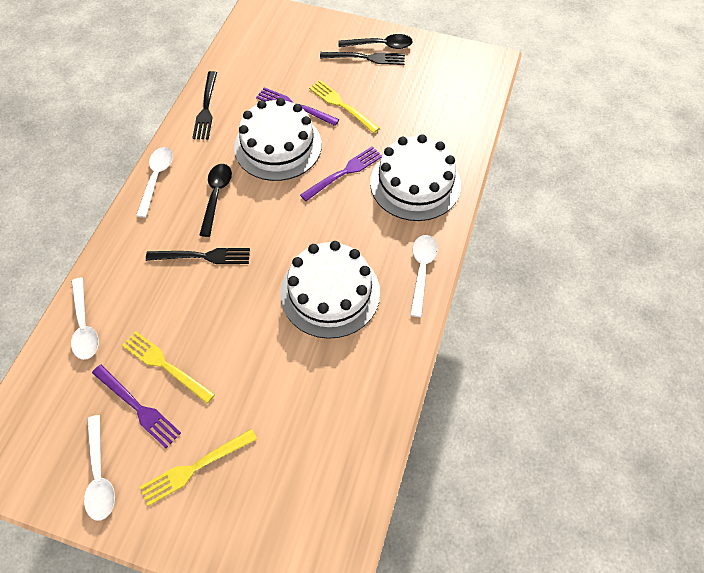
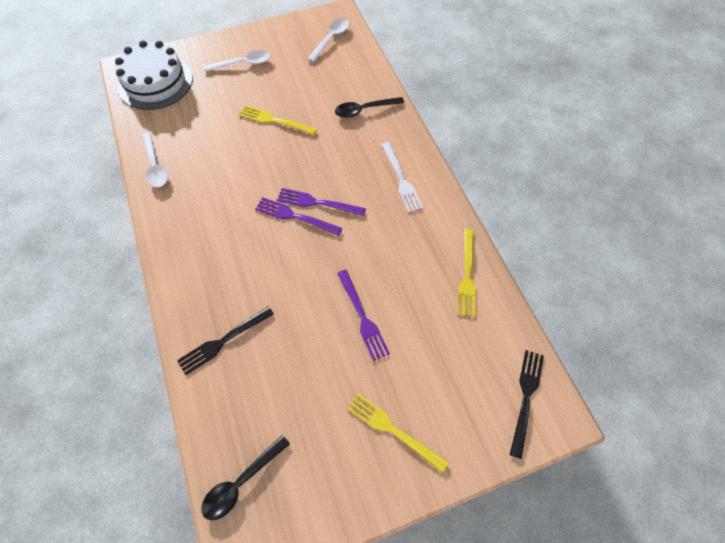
black fork: 3 -> 2
white cake: 3 -> 1
white fork: 0 -> 1
white spoon: 4 -> 3

